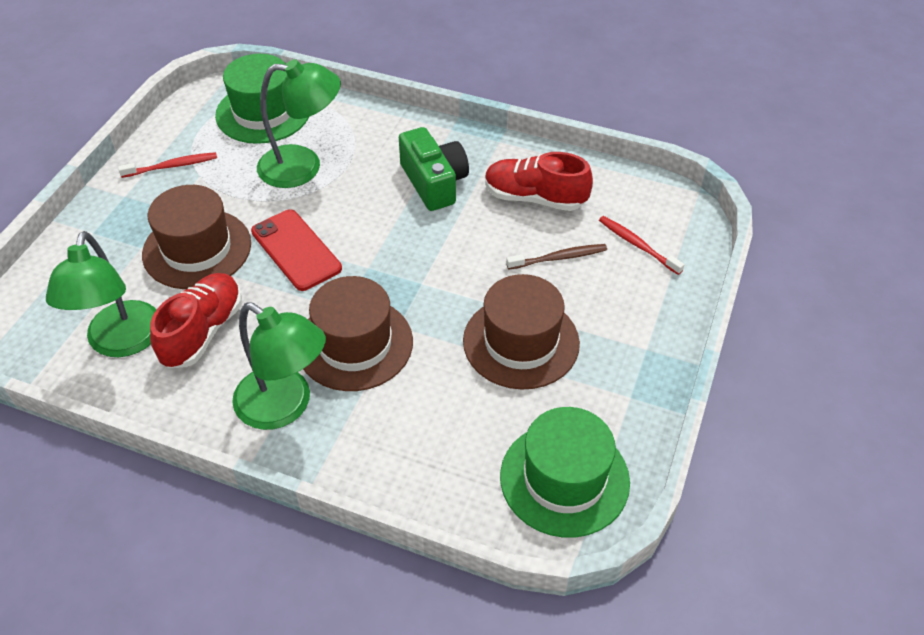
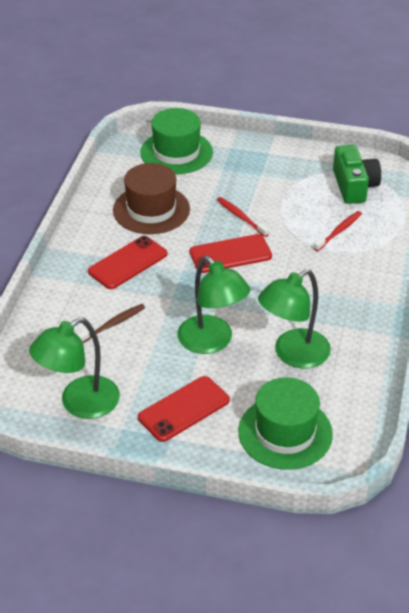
brown hat: 3 -> 1
red phone: 1 -> 3
red shoe: 2 -> 0

